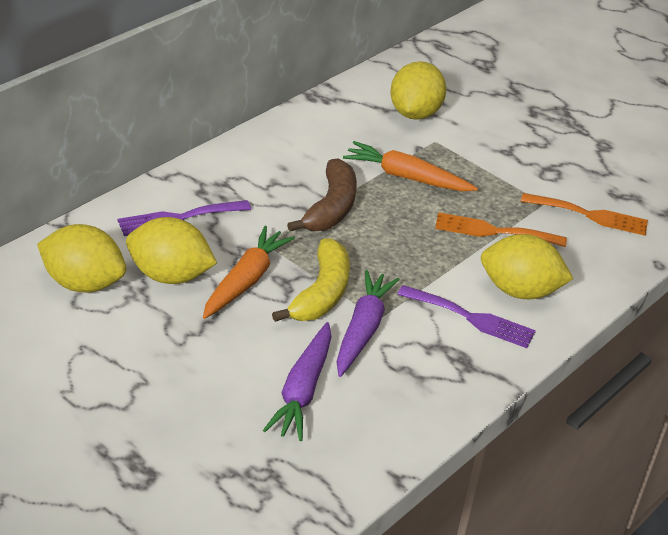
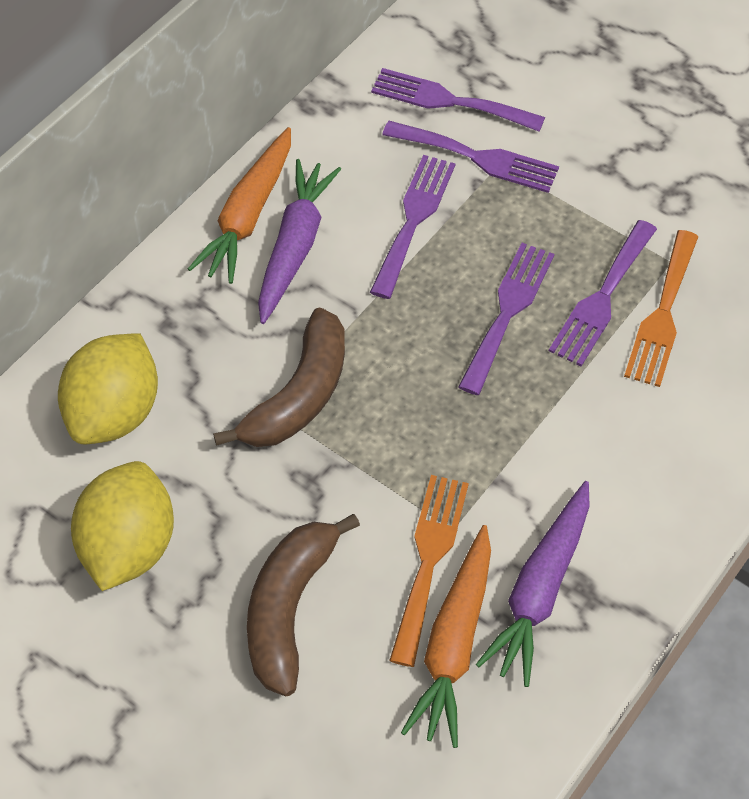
brown banana: 1 -> 2
purple fork: 2 -> 5
yellow banana: 1 -> 0
yellow lemon: 4 -> 2

